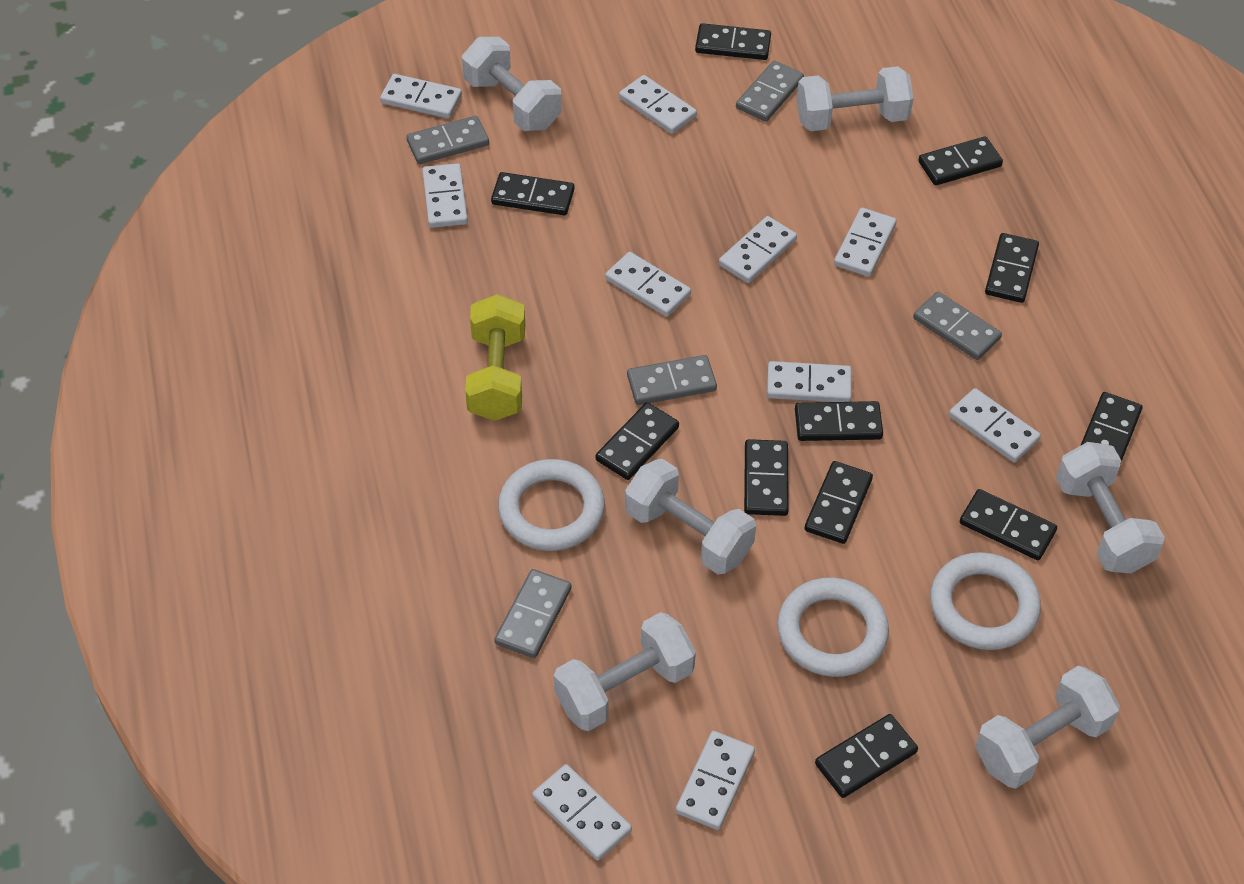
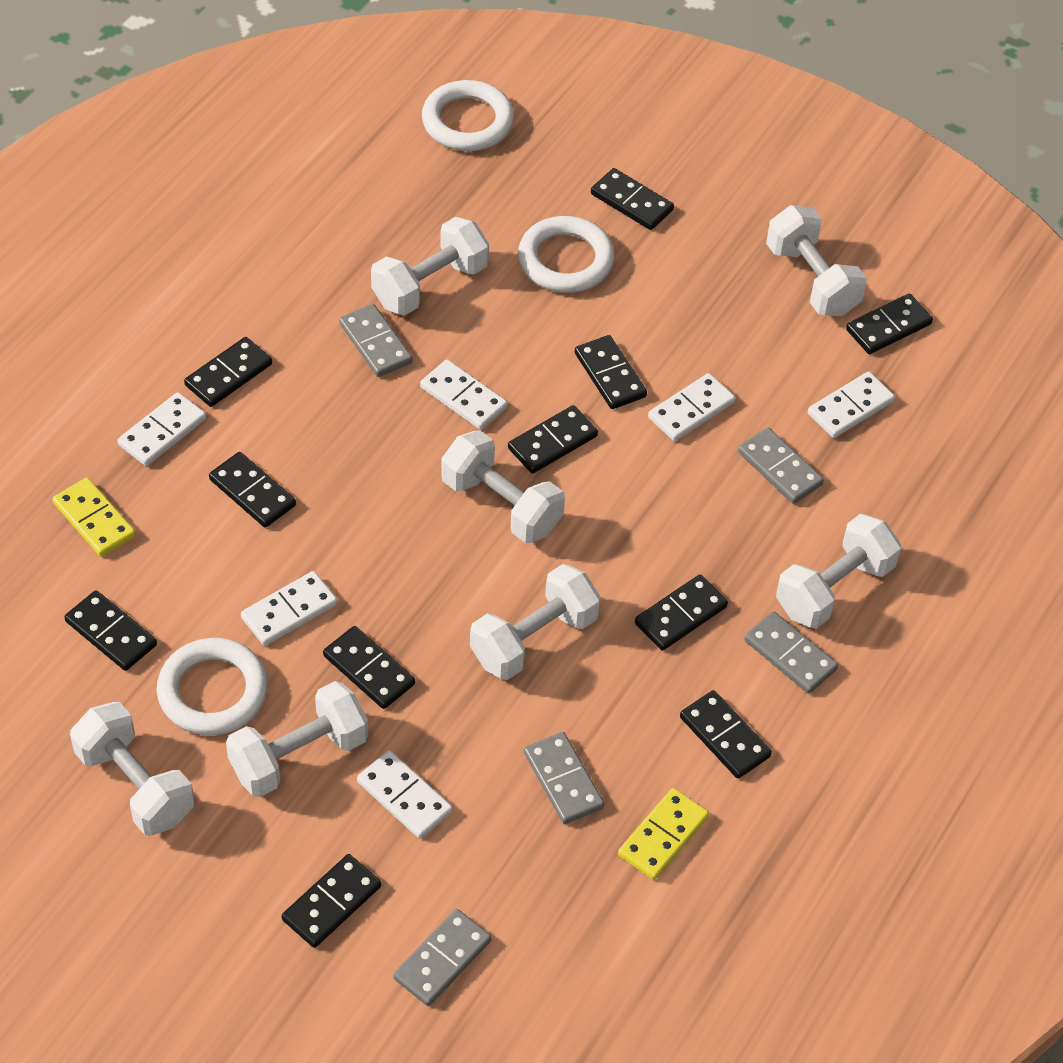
white domino: 10 -> 6
white dumbbell: 6 -> 7
yellow domino: 0 -> 2
yellow dumbbell: 1 -> 0

